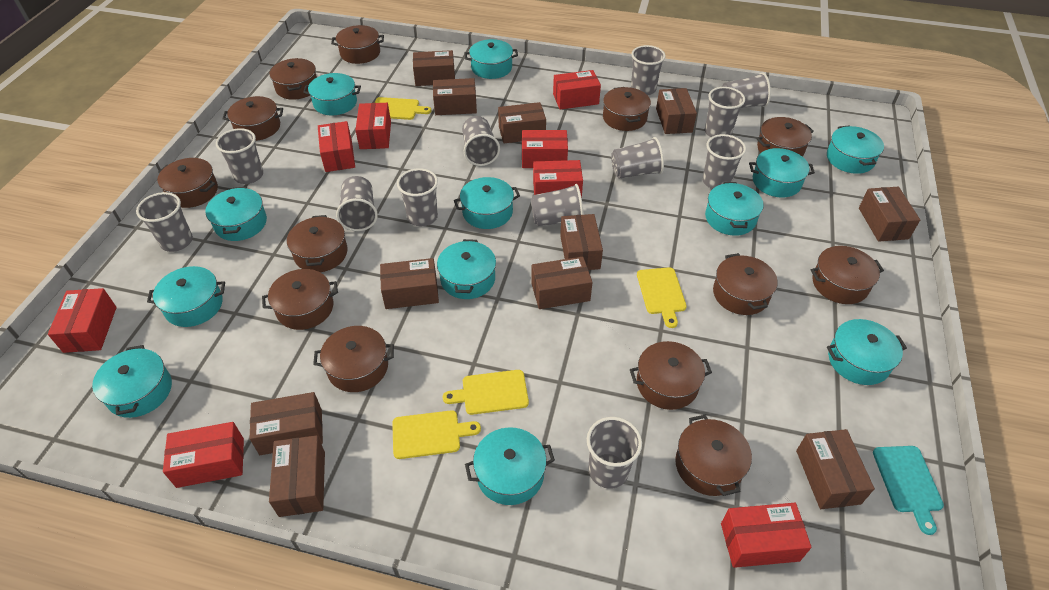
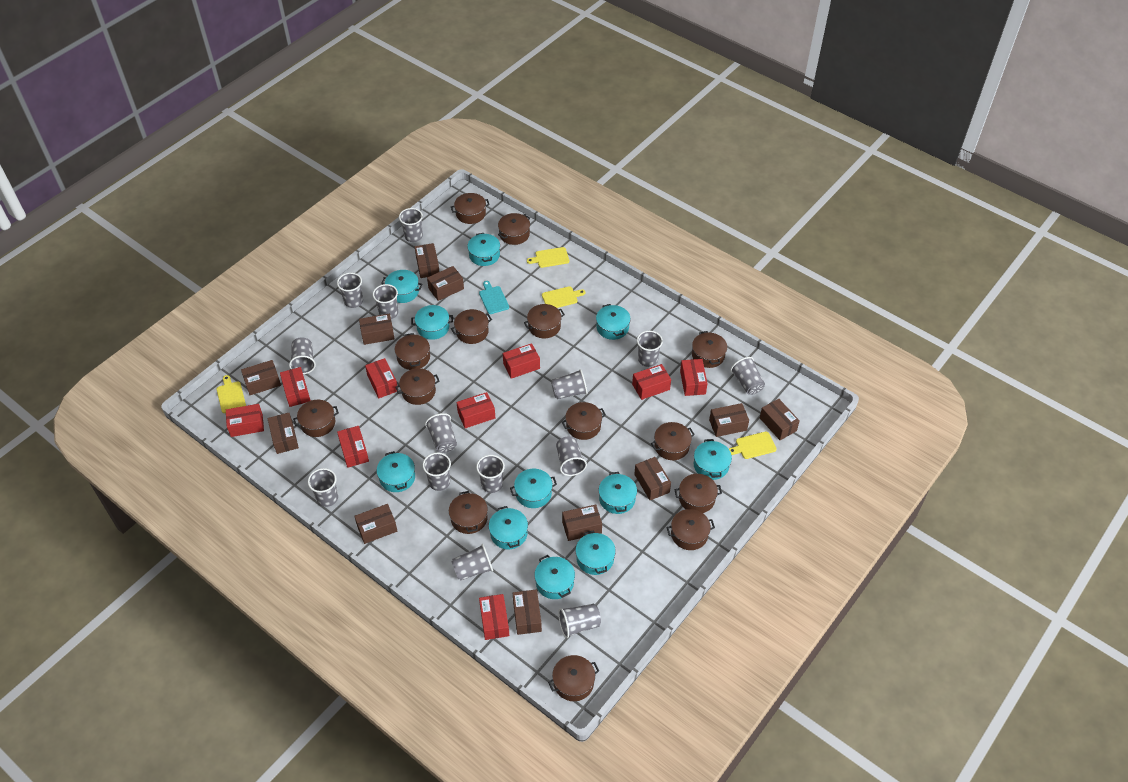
brown pot: 13 -> 14
grey cup: 12 -> 14
red box: 8 -> 9
turquoise pot: 12 -> 11

